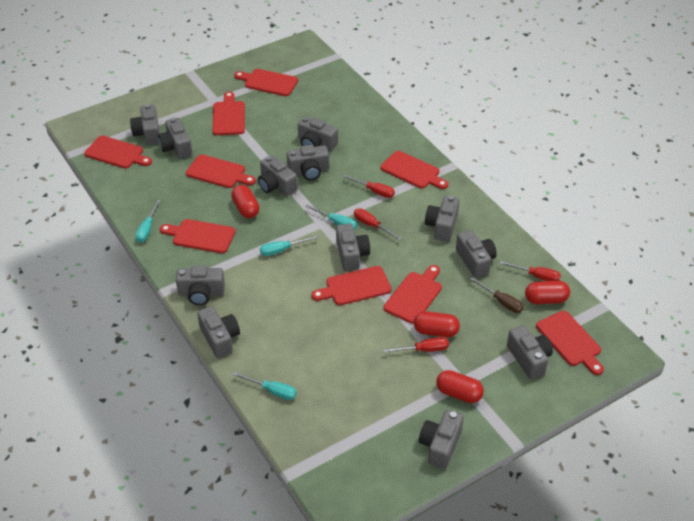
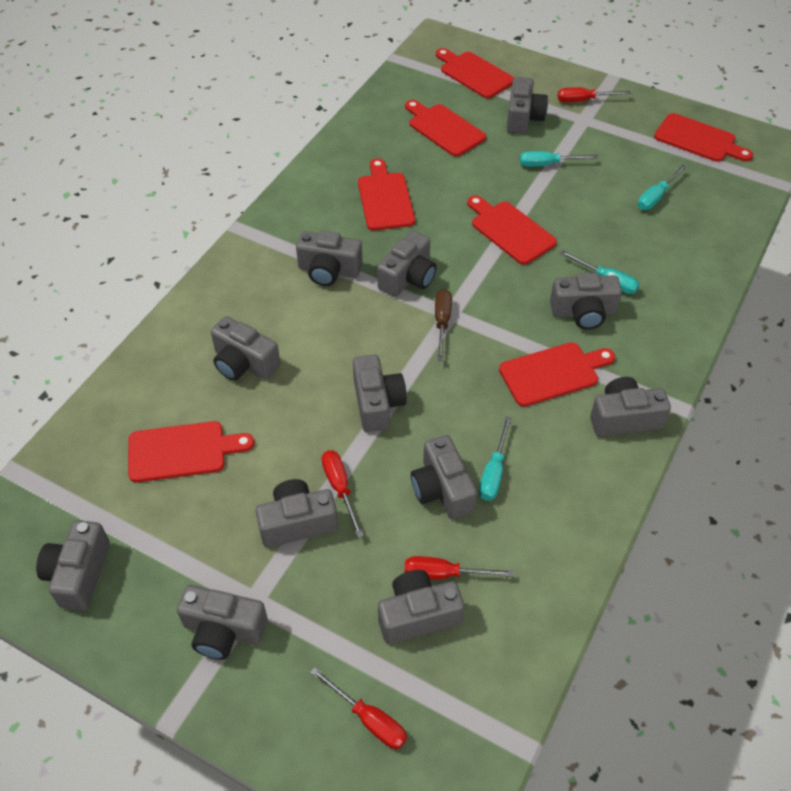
red capsule: 4 -> 0
red cutting board: 9 -> 7

